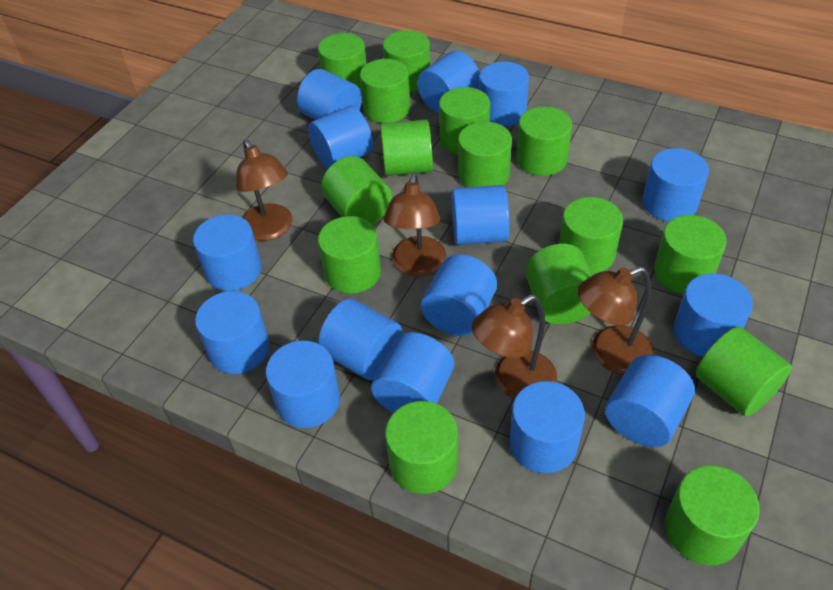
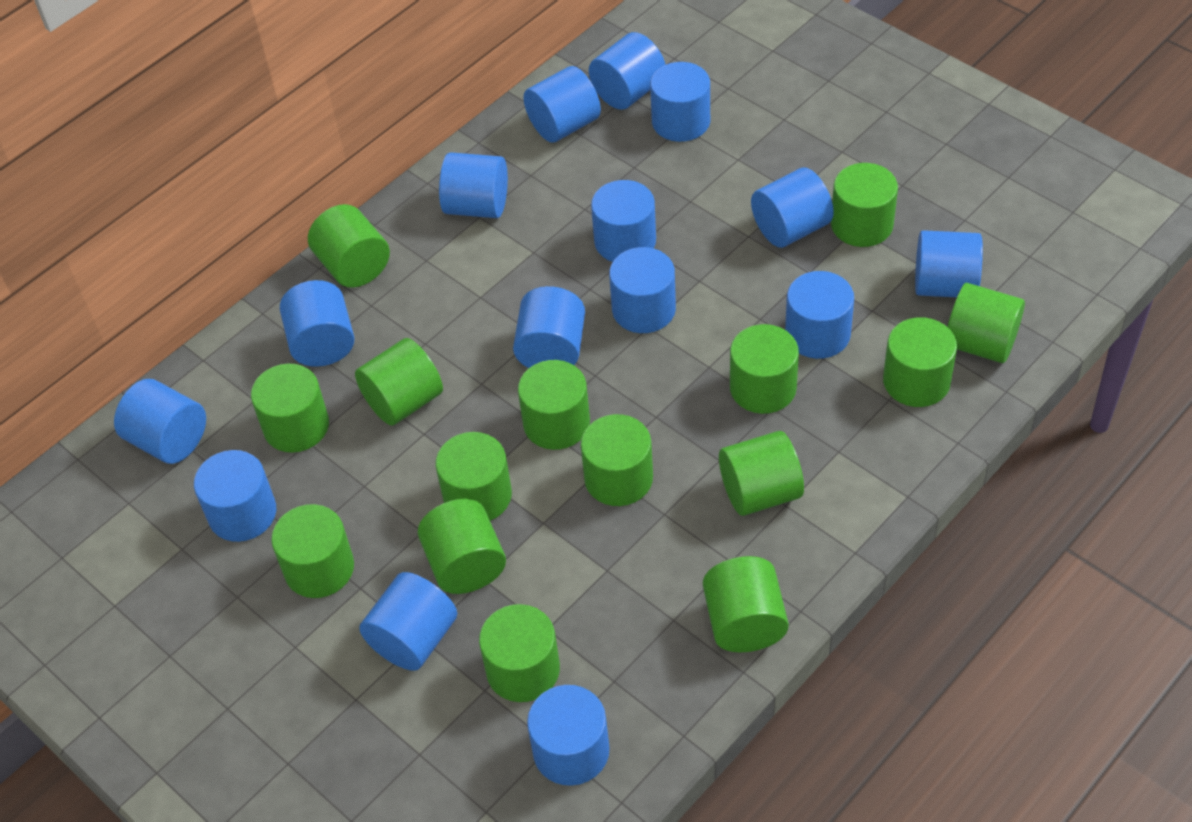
brown lamp: 4 -> 0

